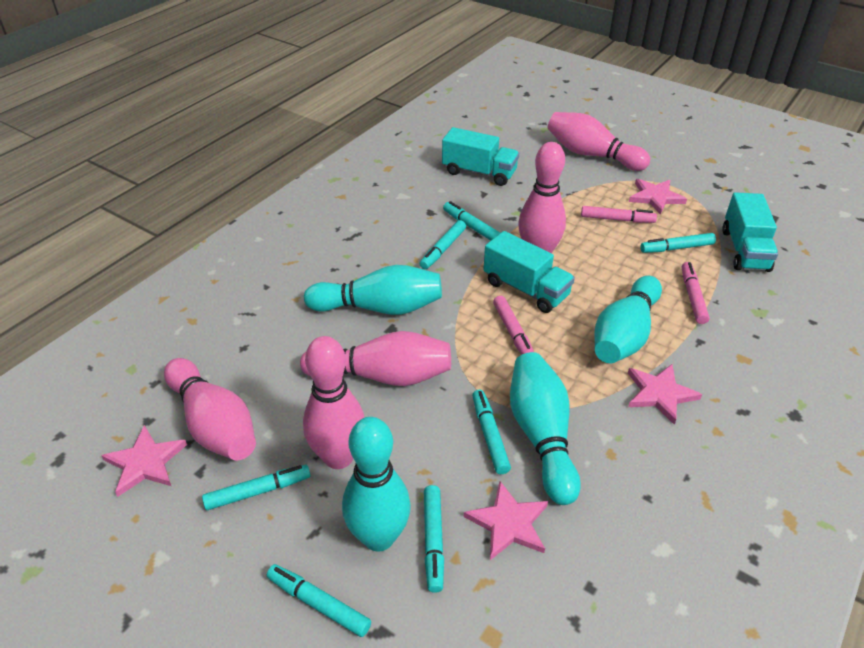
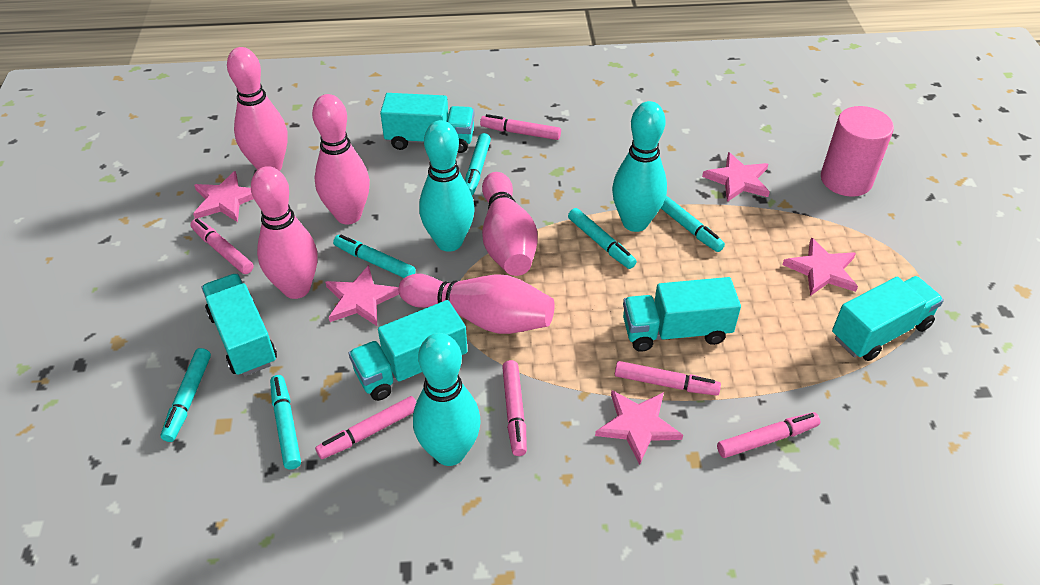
pink cylinder: 0 -> 1
pink marker: 3 -> 6
pink star: 4 -> 5
turquoise bowling pin: 4 -> 3
turquoise marker: 7 -> 6
turquoise truck: 3 -> 5

